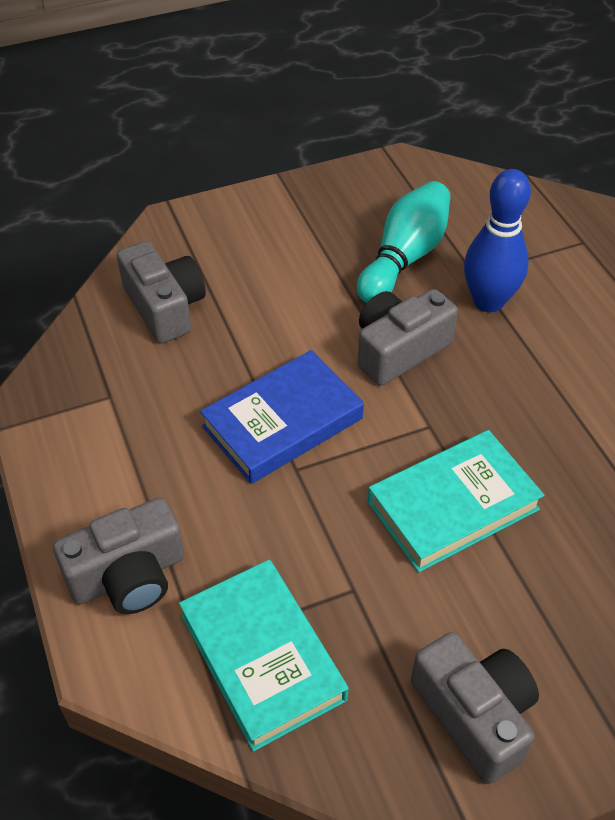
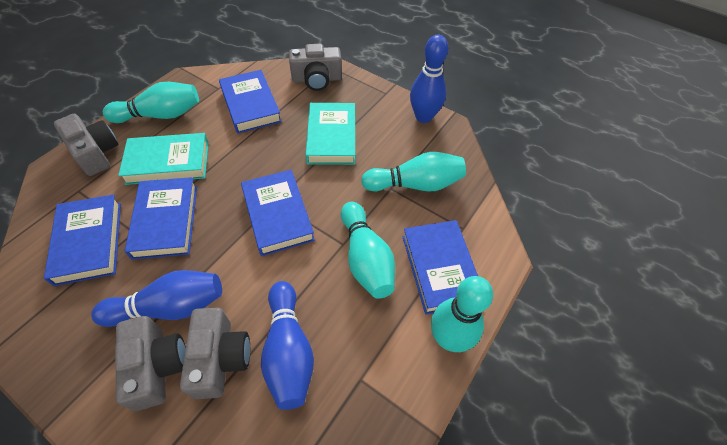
blue book: 1 -> 5
blue bowling pin: 1 -> 3
turquoise bowling pin: 1 -> 4

